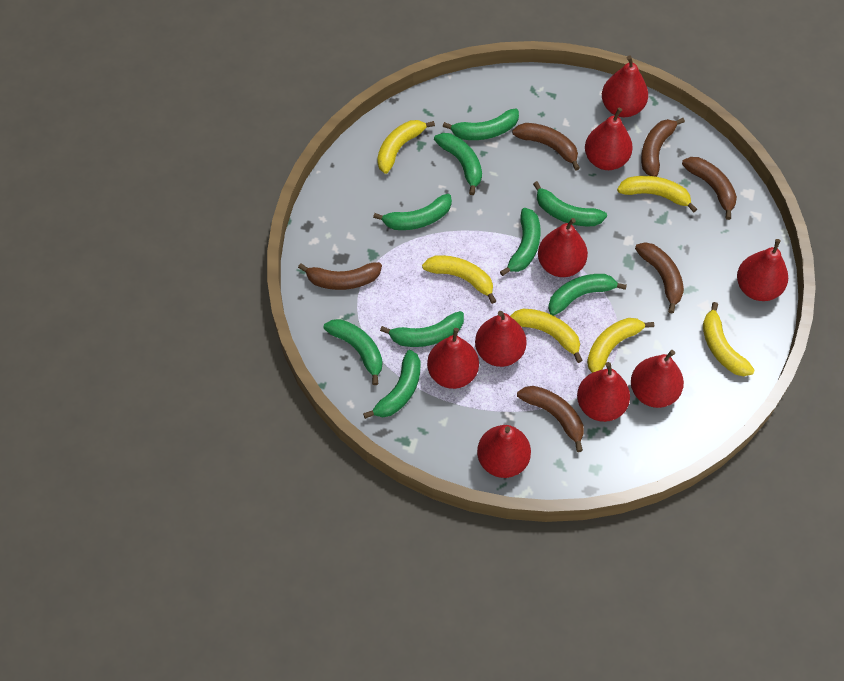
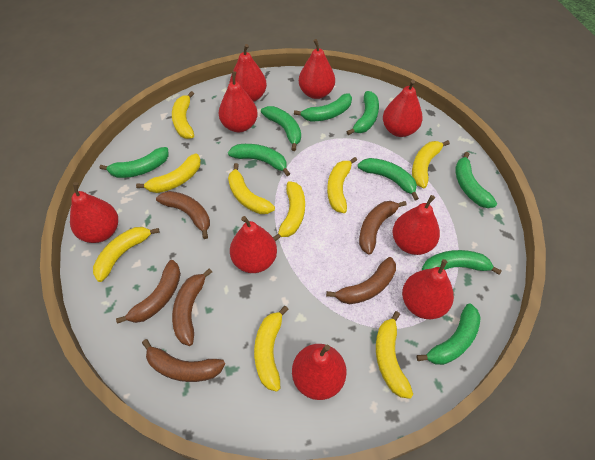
yellow banana: 6 -> 9

